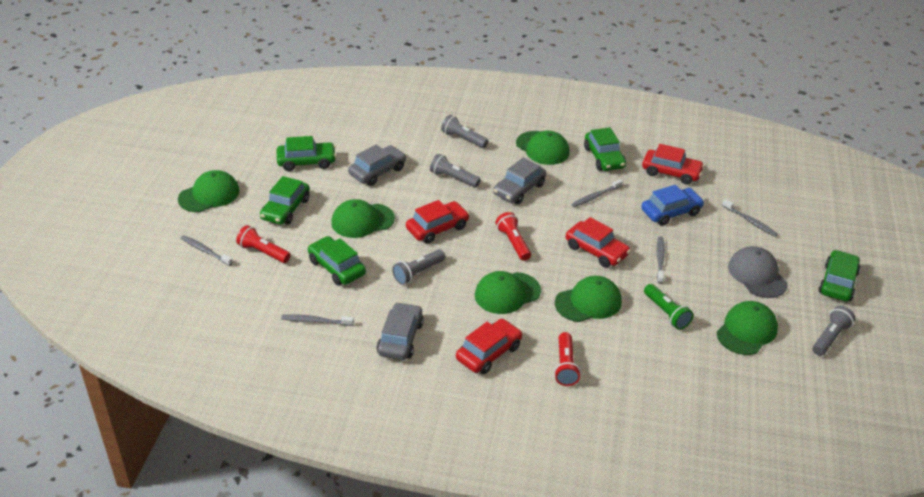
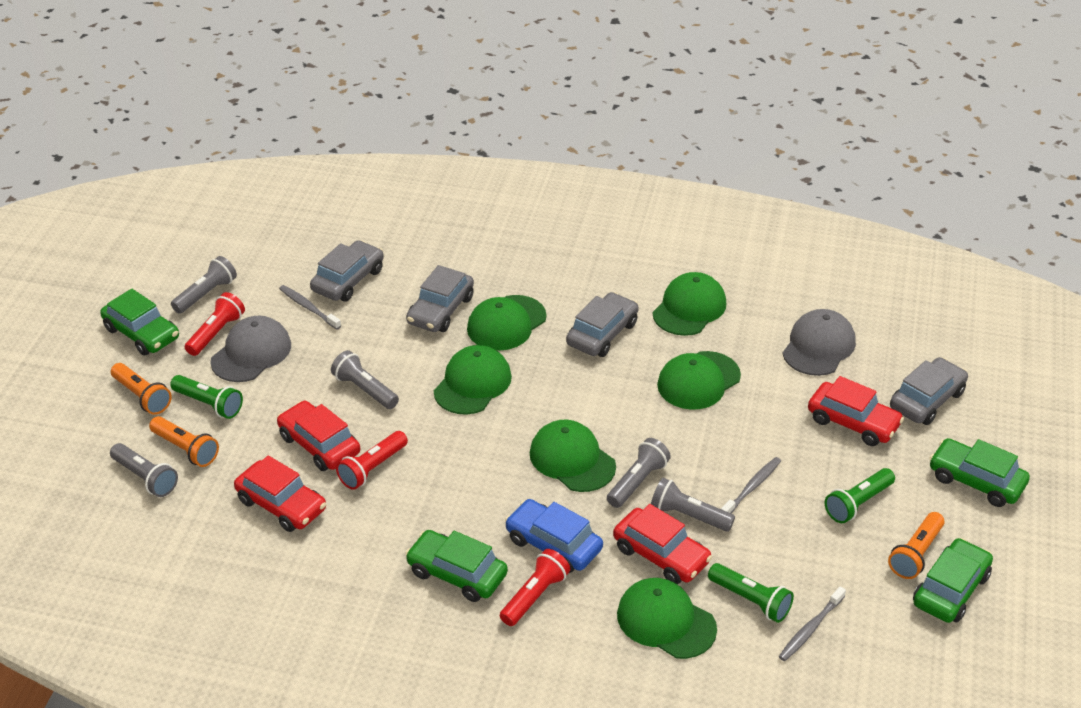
green car: 5 -> 4
green flashlight: 1 -> 3
grey cap: 1 -> 2
grey car: 3 -> 4
grey flashlight: 4 -> 5
grey toothbrush: 5 -> 3
orange flashlight: 0 -> 3

